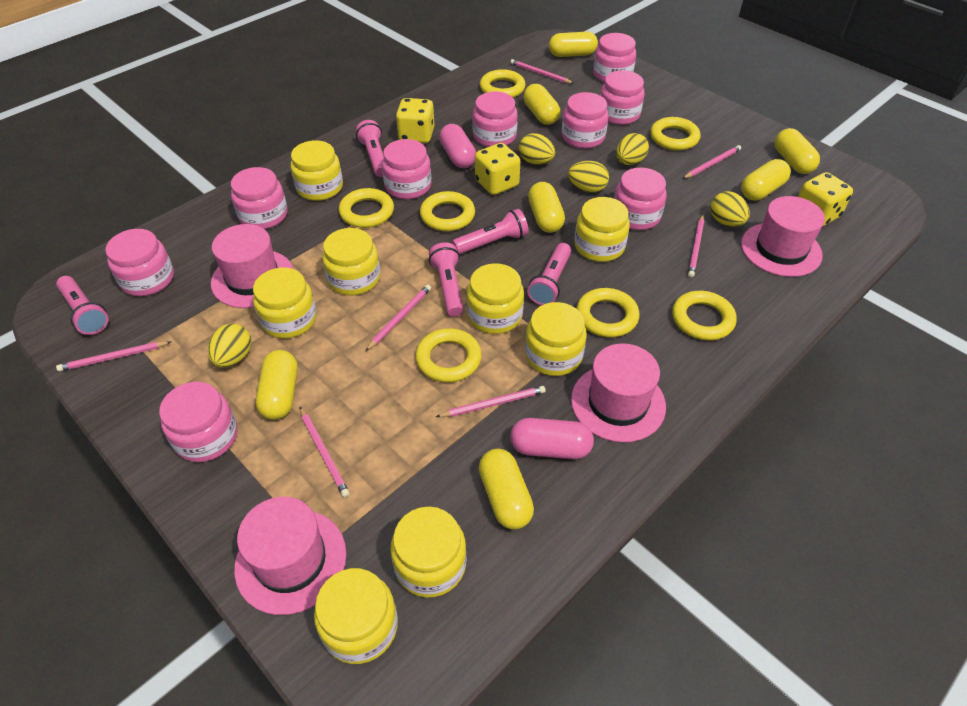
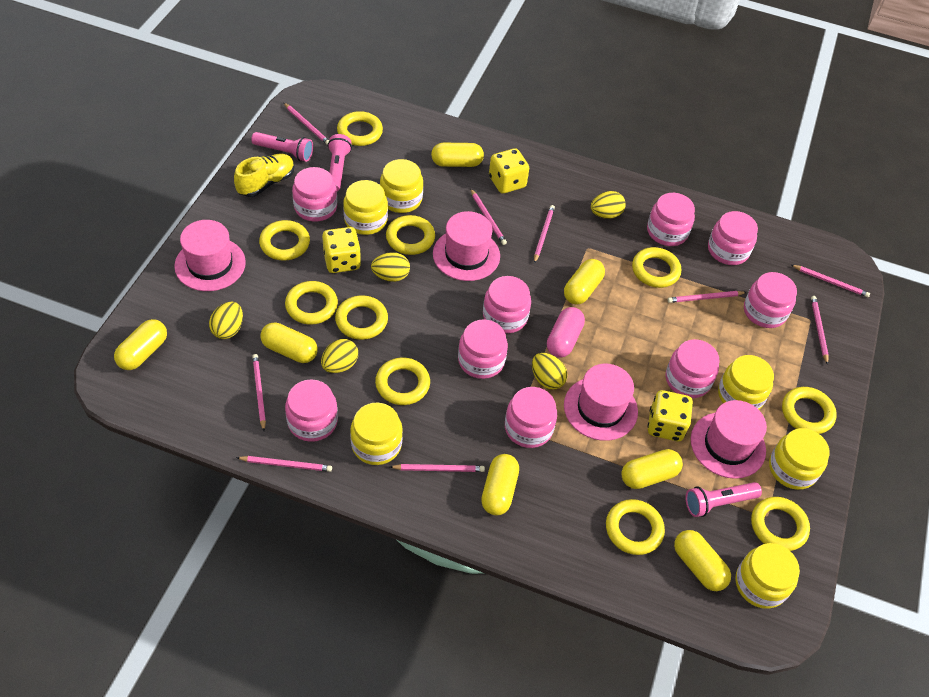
pink capsule: 2 -> 1
pink flashlight: 5 -> 3
pink pencil: 7 -> 9
yellow jar: 8 -> 6
yellow ring: 7 -> 10
yellow shoe: 0 -> 1

